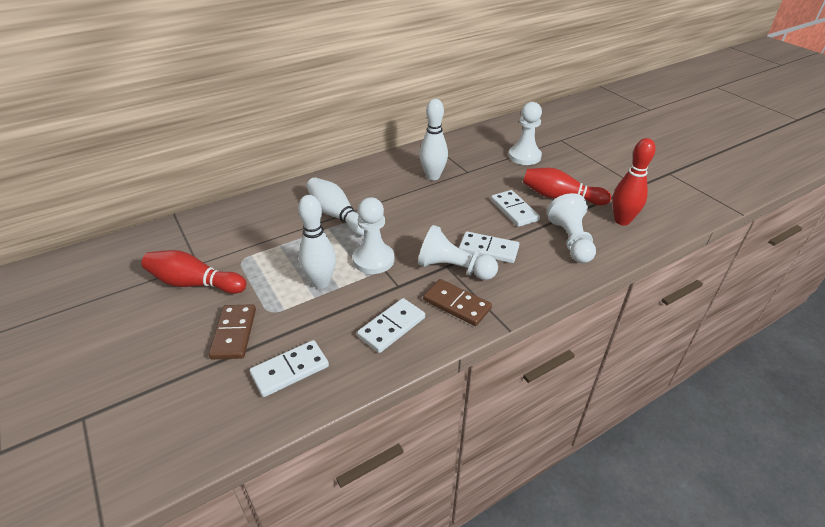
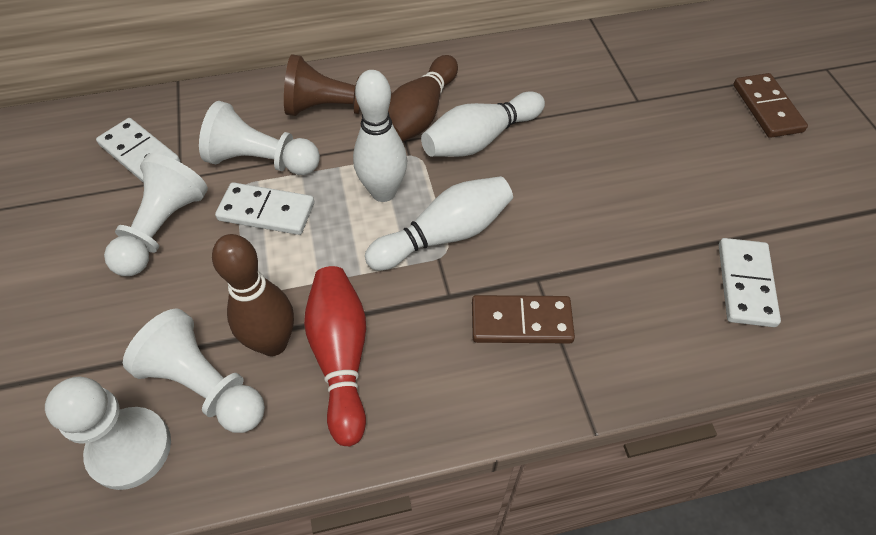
brown bowling pin: 0 -> 2
brown pawn: 0 -> 1
red bowling pin: 3 -> 1
white domino: 4 -> 3

